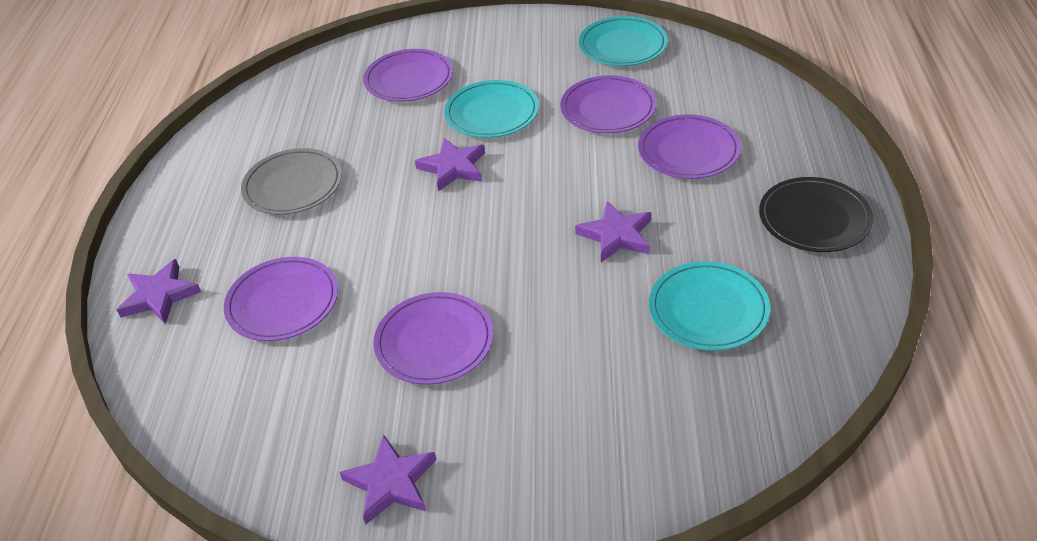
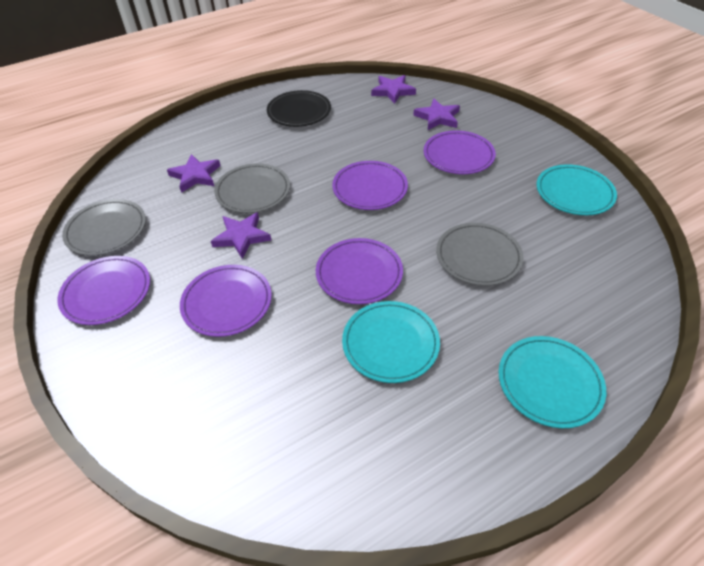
grey plate: 1 -> 3

